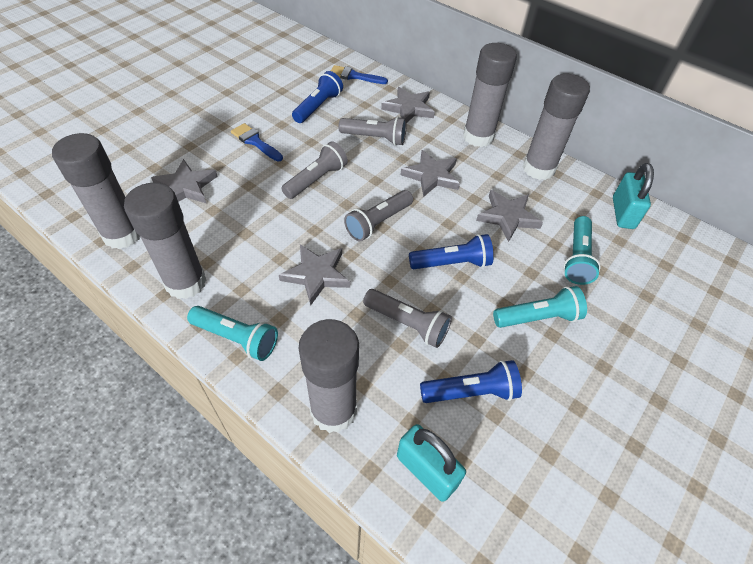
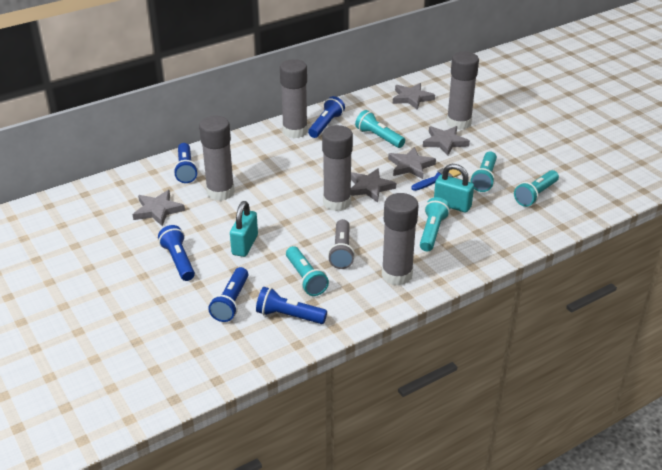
blue brush: 2 -> 1
blue flashlight: 3 -> 5
grey flashlight: 4 -> 1
turquoise flashlight: 3 -> 5

